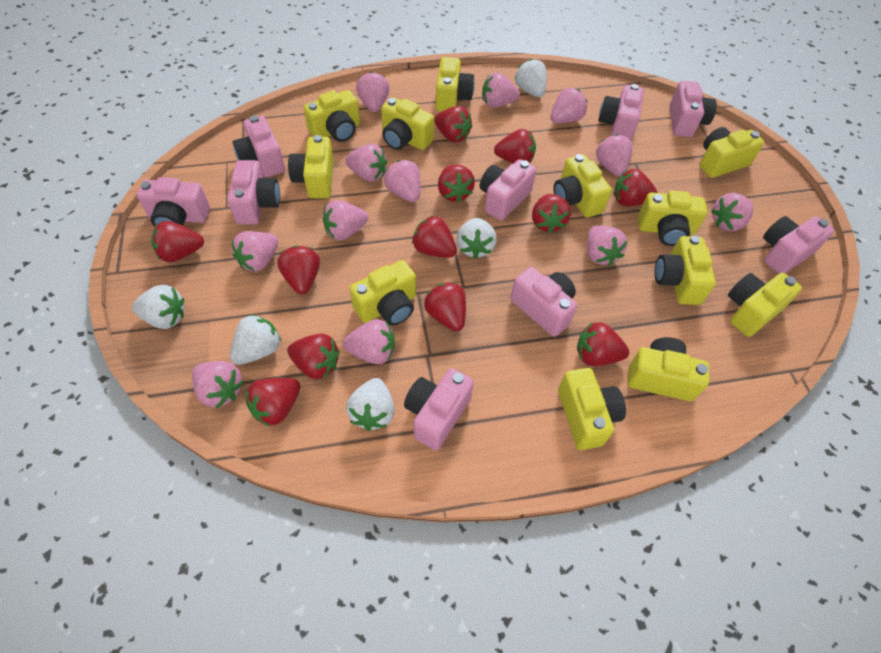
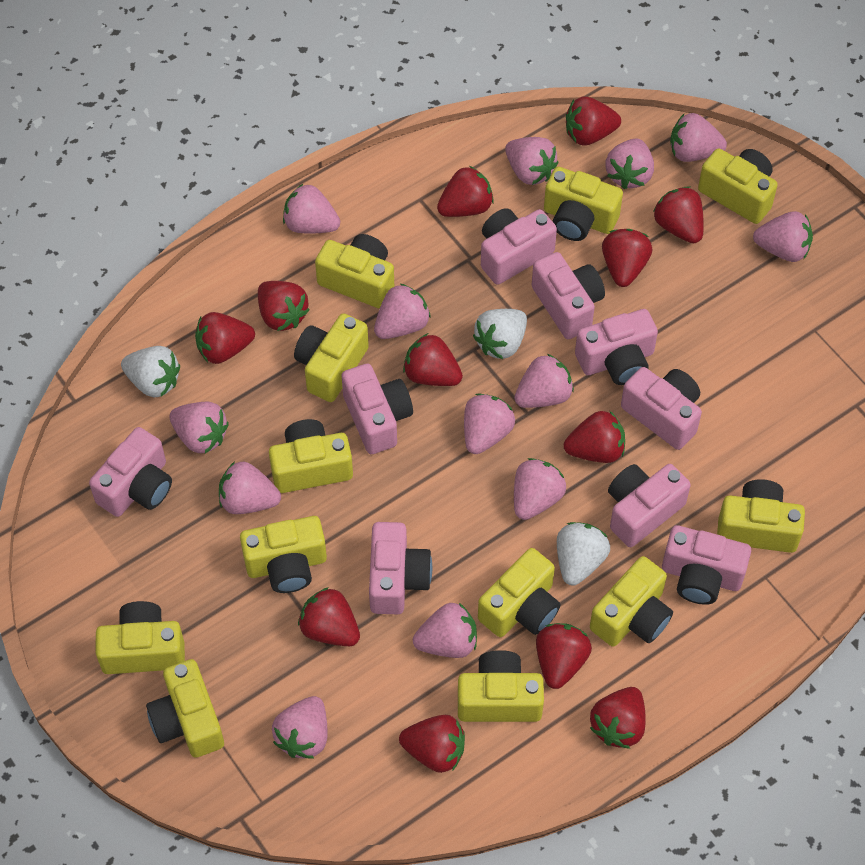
pink strawberry: 12 -> 13
white strawberry: 5 -> 3

